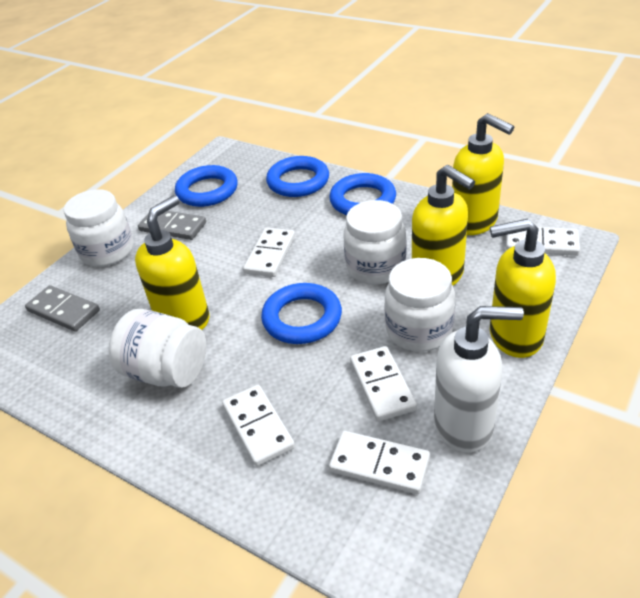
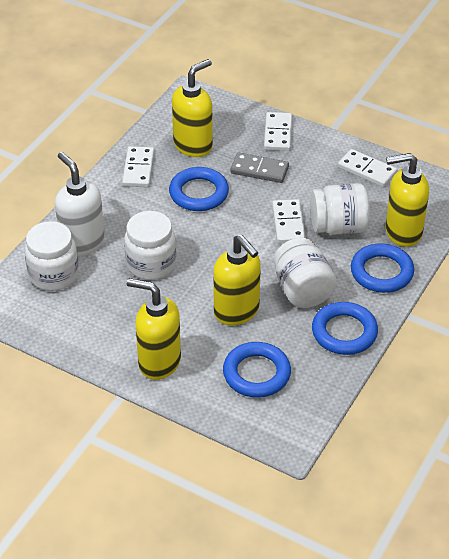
grey domino: 2 -> 1
white domino: 5 -> 4

